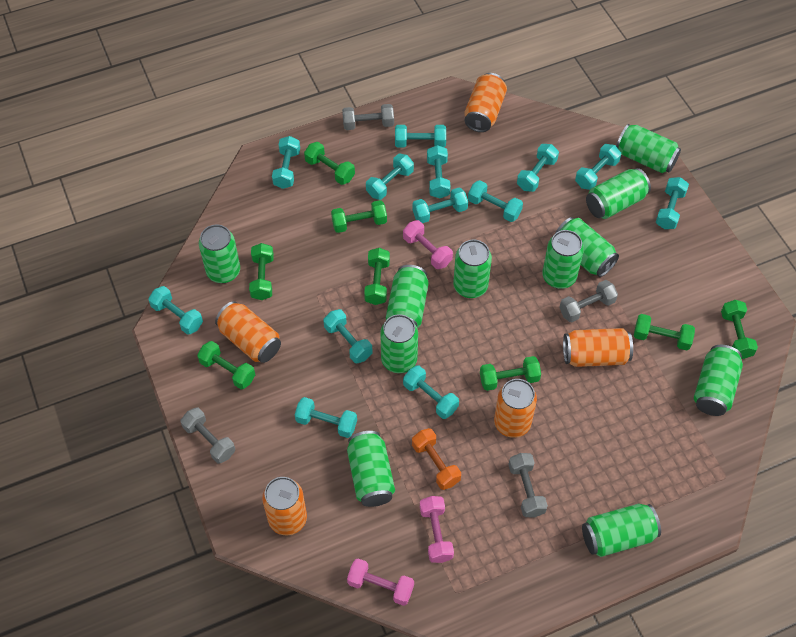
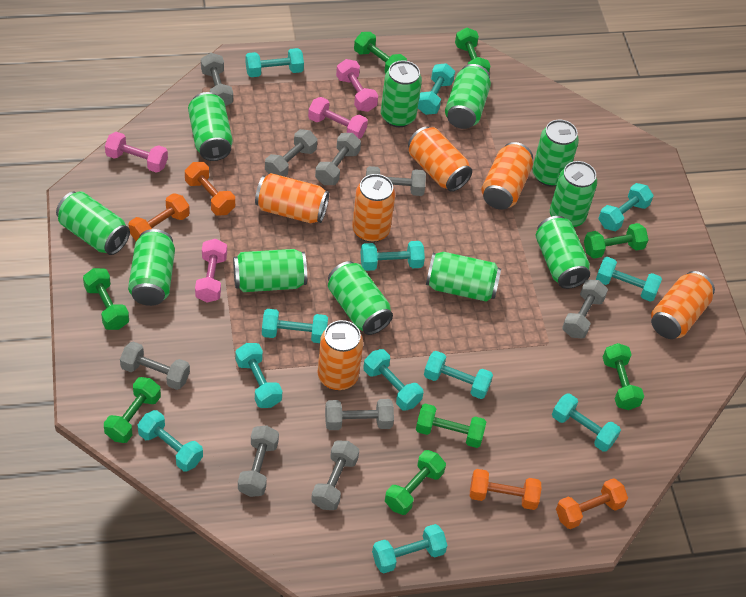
grey dumbbell: 4 -> 9
orange can: 5 -> 6
orange dumbbell: 1 -> 4
pink dumbbell: 3 -> 4
turquoise dumbbell: 13 -> 12

